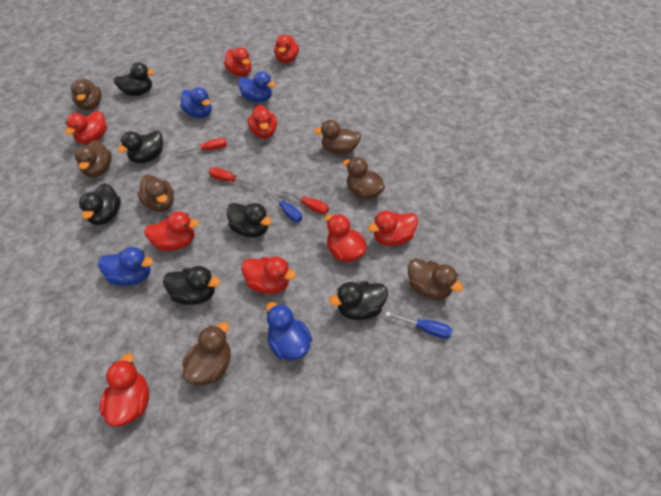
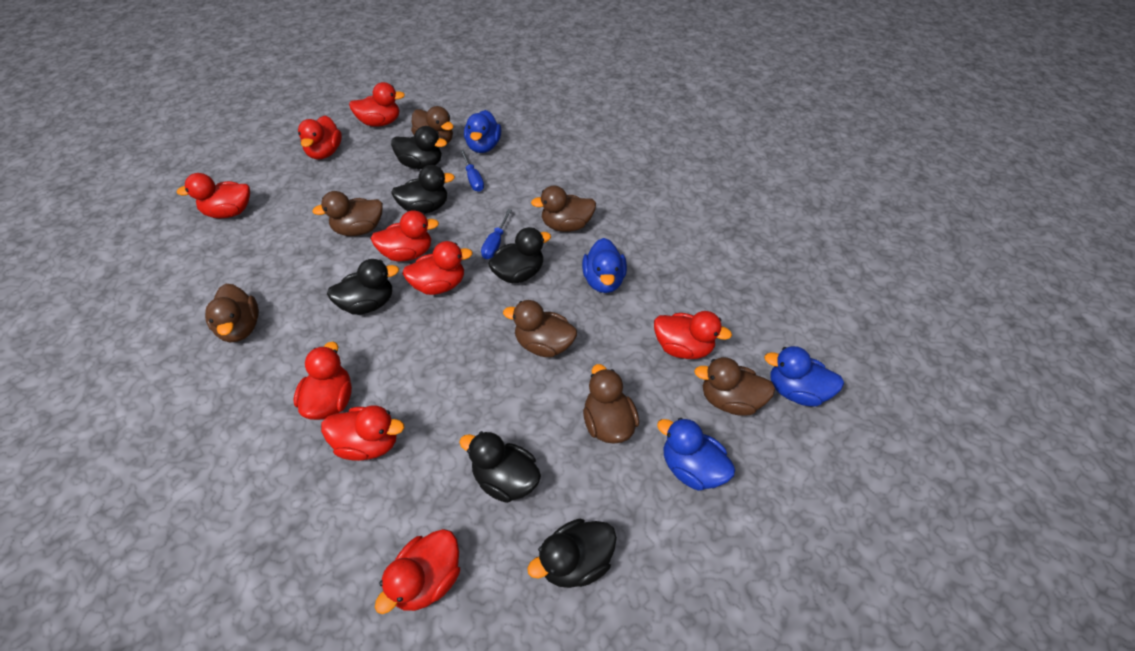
red screwdriver: 3 -> 0

